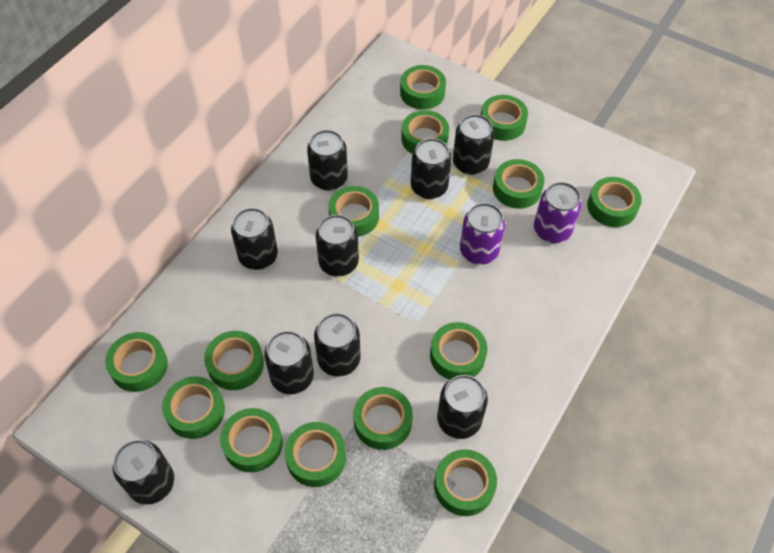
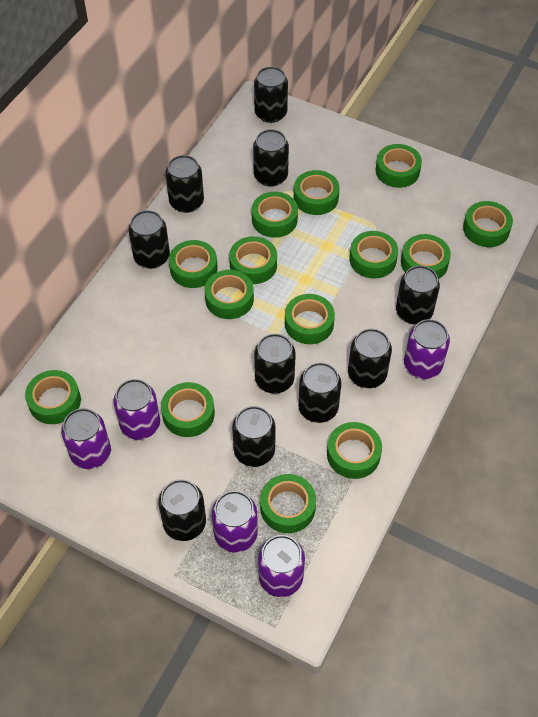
black can: 9 -> 10
purple can: 2 -> 5

